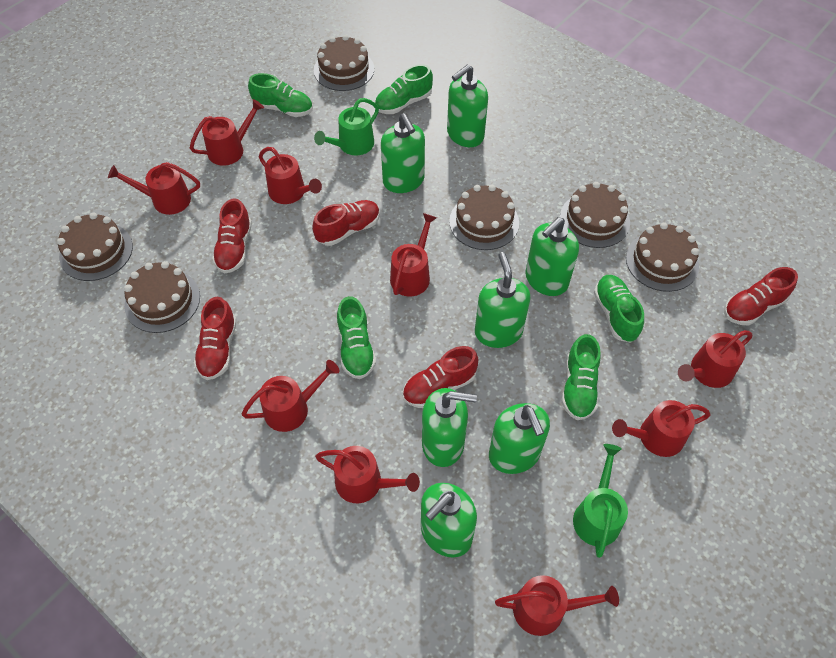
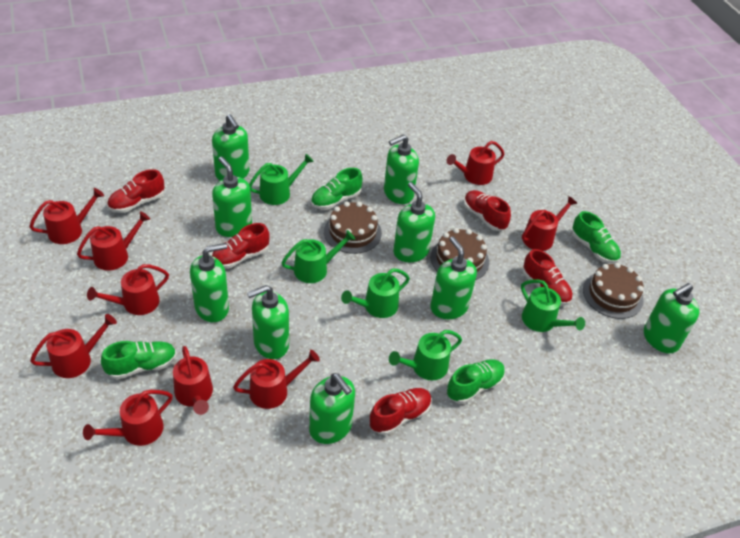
brown cake: 6 -> 3
green shoe: 5 -> 4
green soap dispenser: 7 -> 9
green watering can: 2 -> 5

